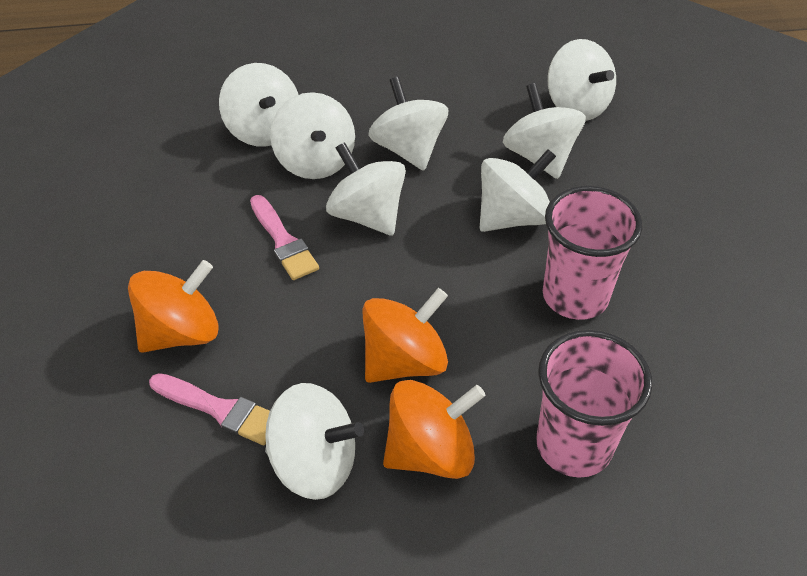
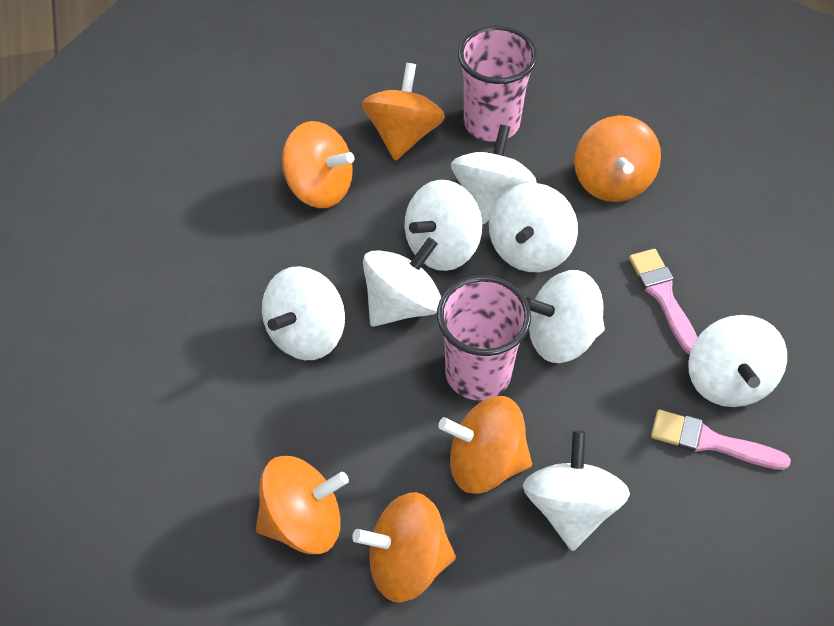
orange spinning top: 3 -> 6

